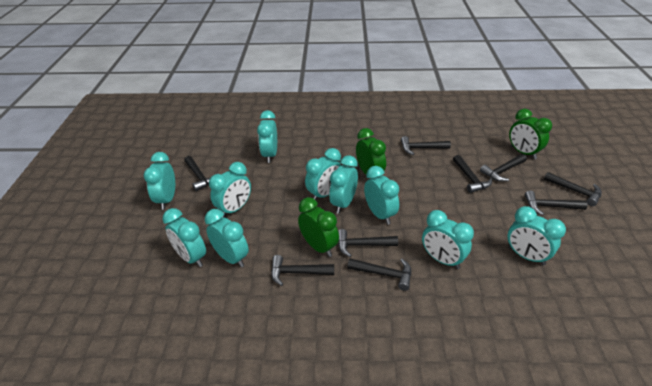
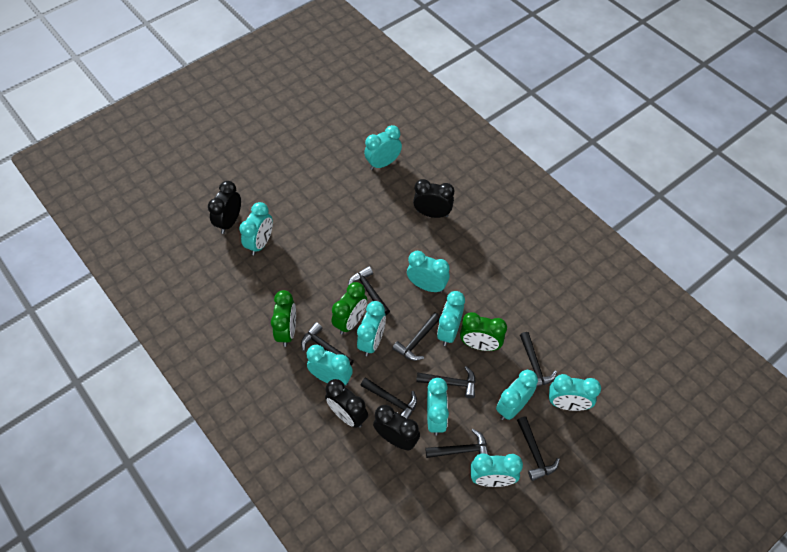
black clock: 0 -> 4
black hammer: 9 -> 8

